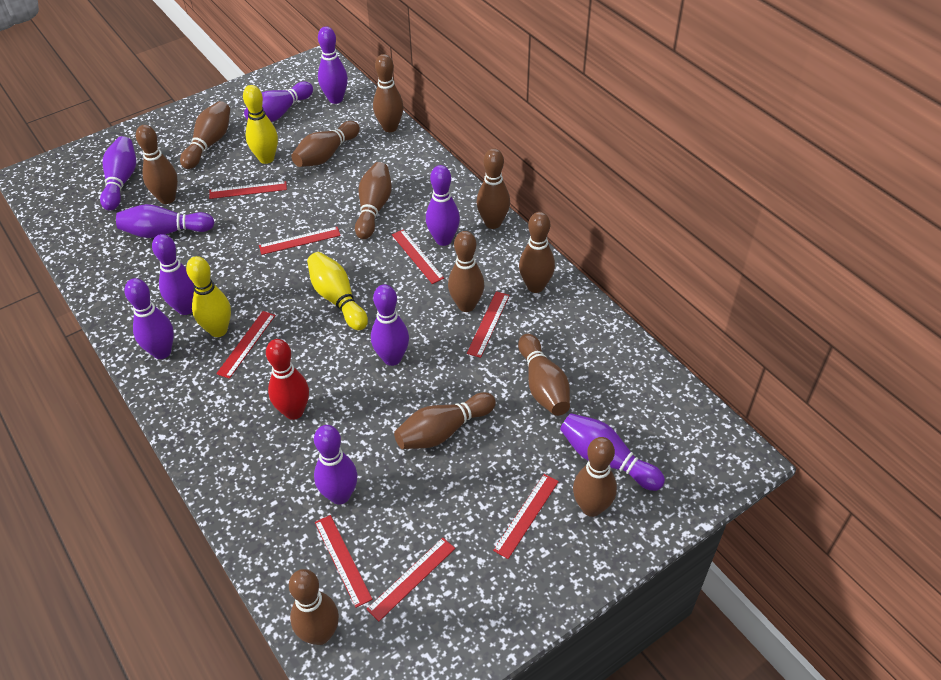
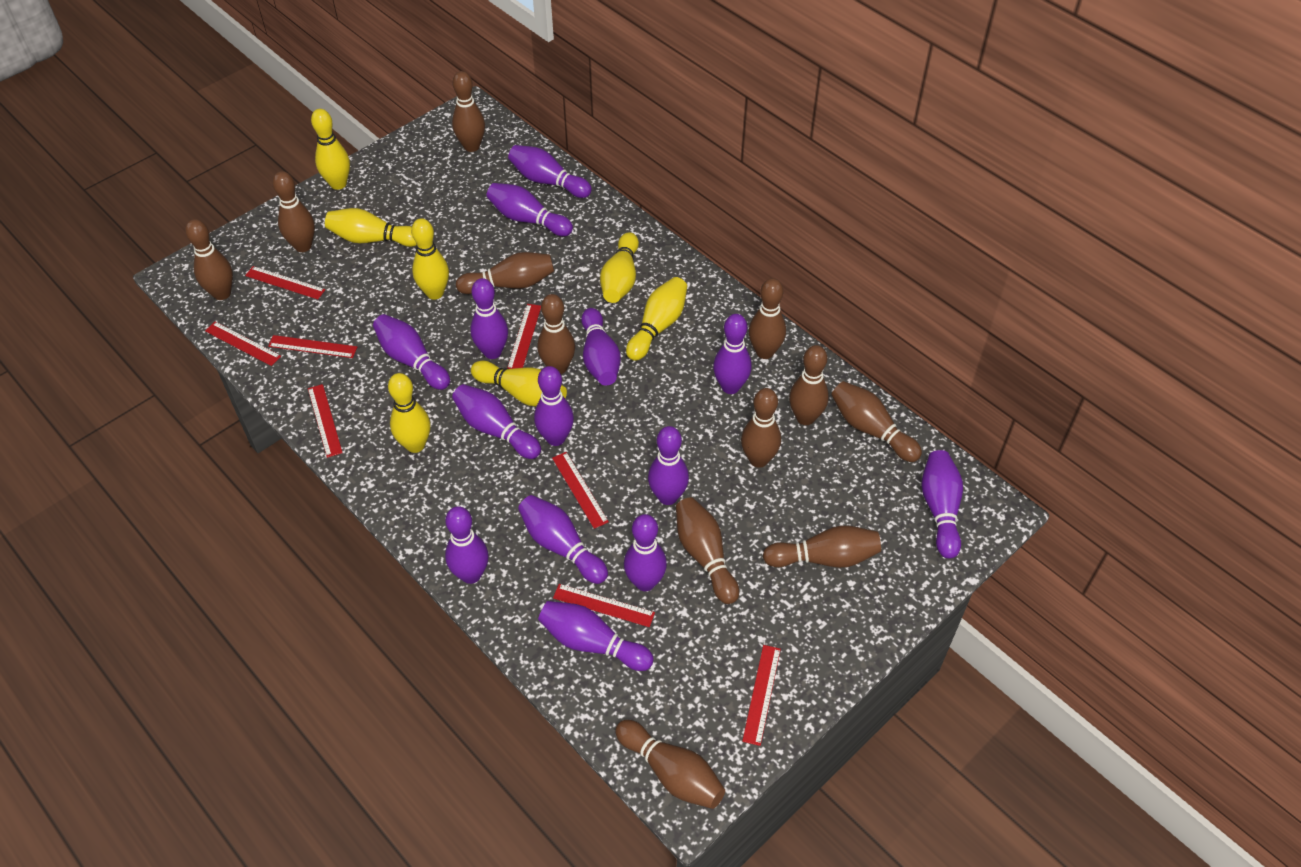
purple bowling pin: 10 -> 14
red bowling pin: 1 -> 0
yellow bowling pin: 3 -> 7

